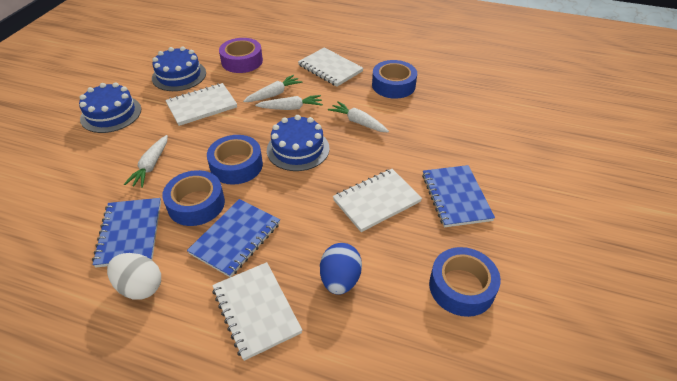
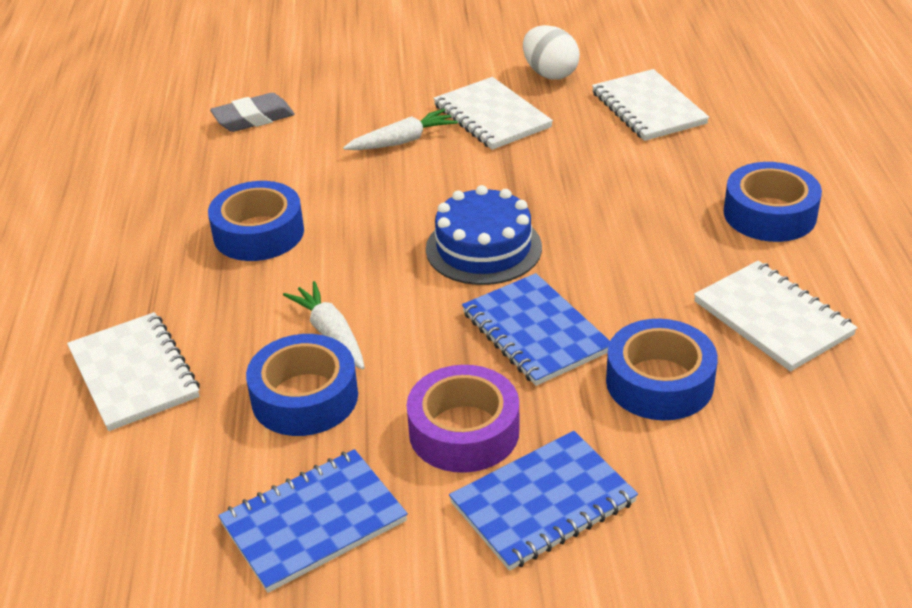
blue cake: 3 -> 1
blue egg: 1 -> 0
grey eraser: 0 -> 1
white carrot: 4 -> 2

